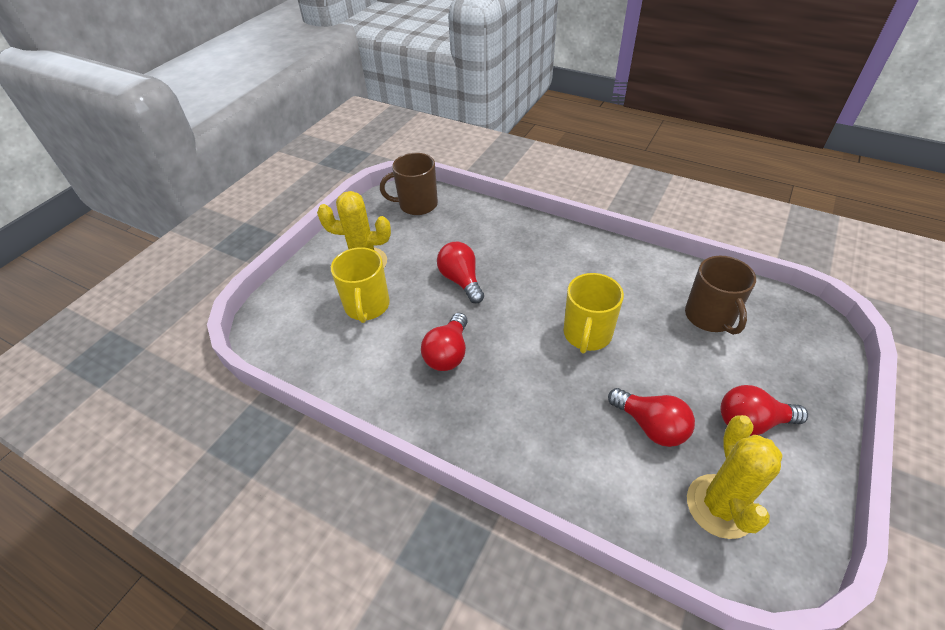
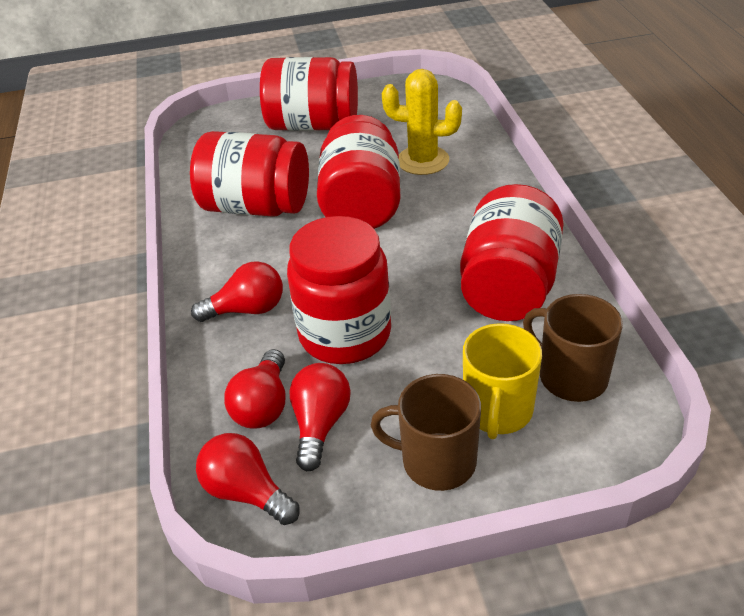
red jar: 0 -> 5
yellow cactus: 2 -> 1
yellow mug: 2 -> 1

